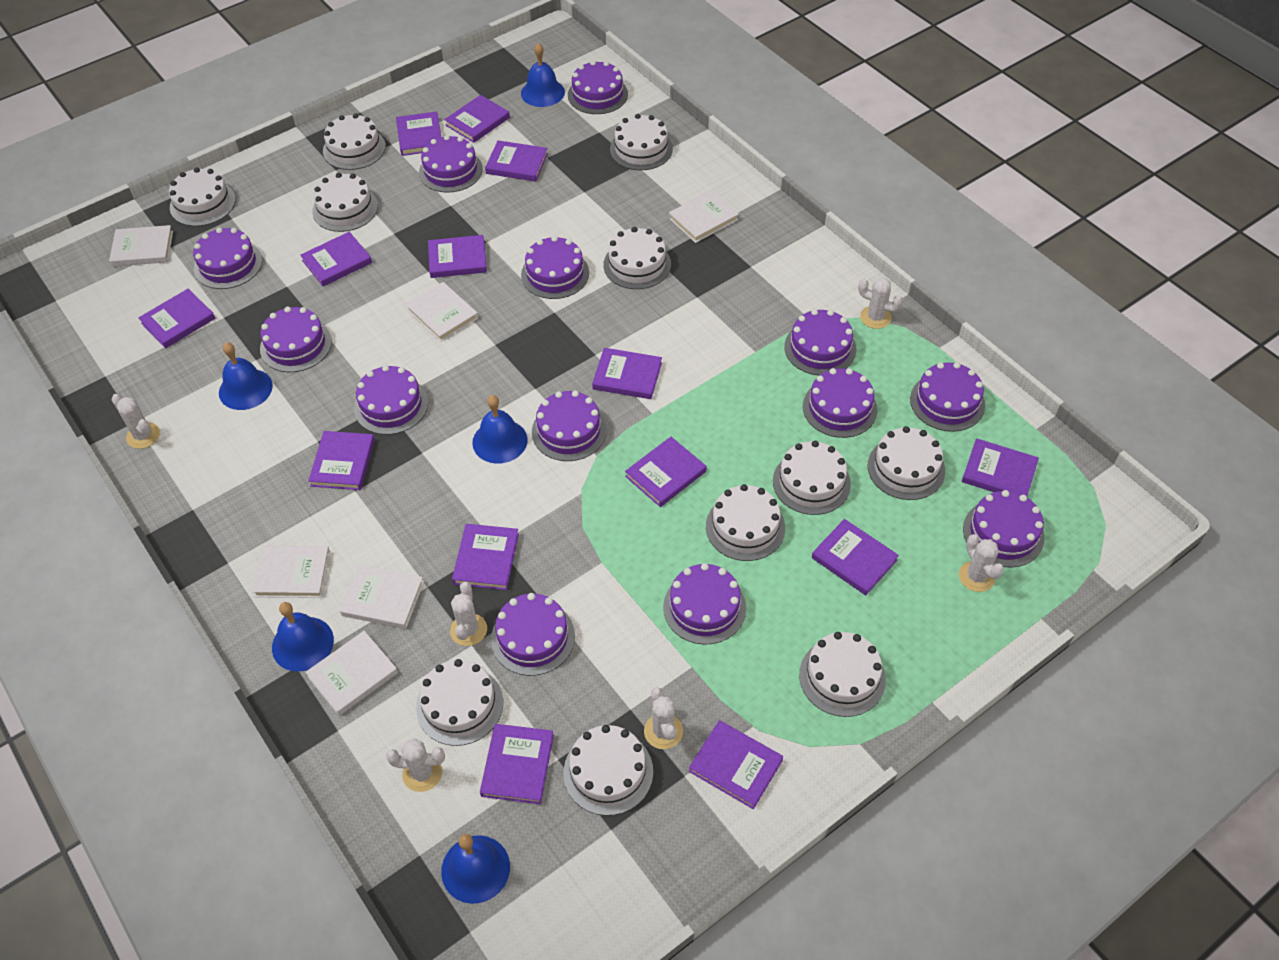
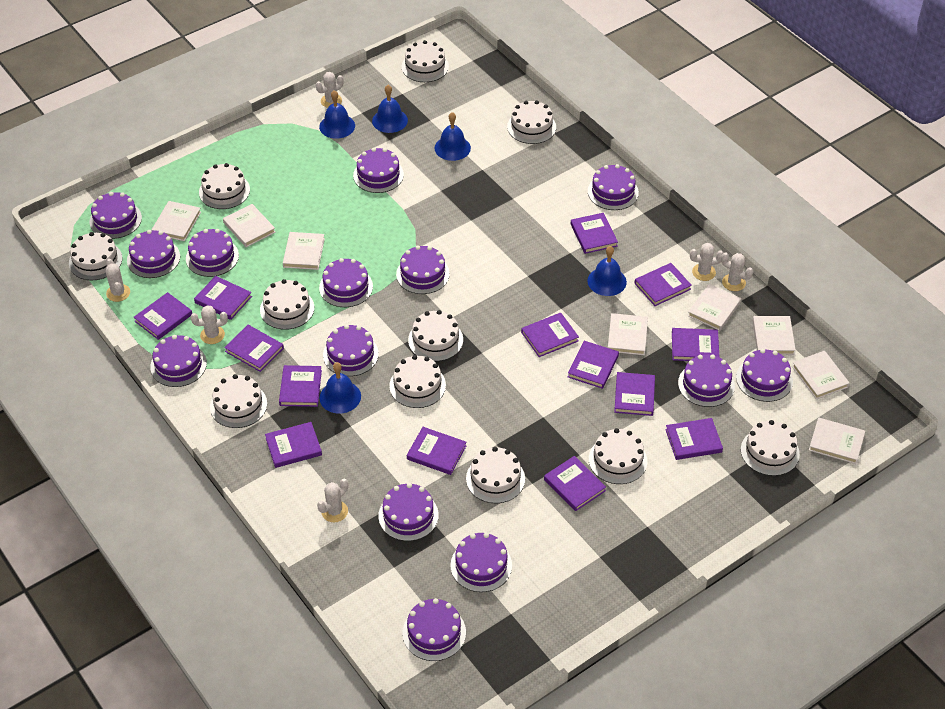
purple cake: 13 -> 14
white book: 6 -> 8

